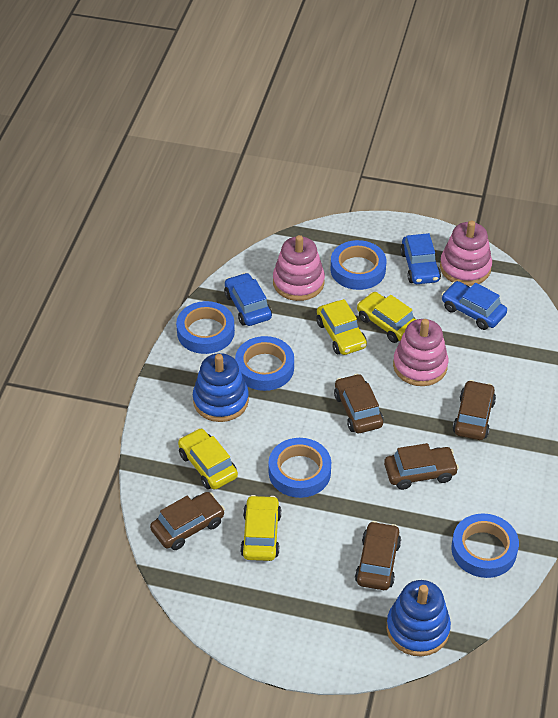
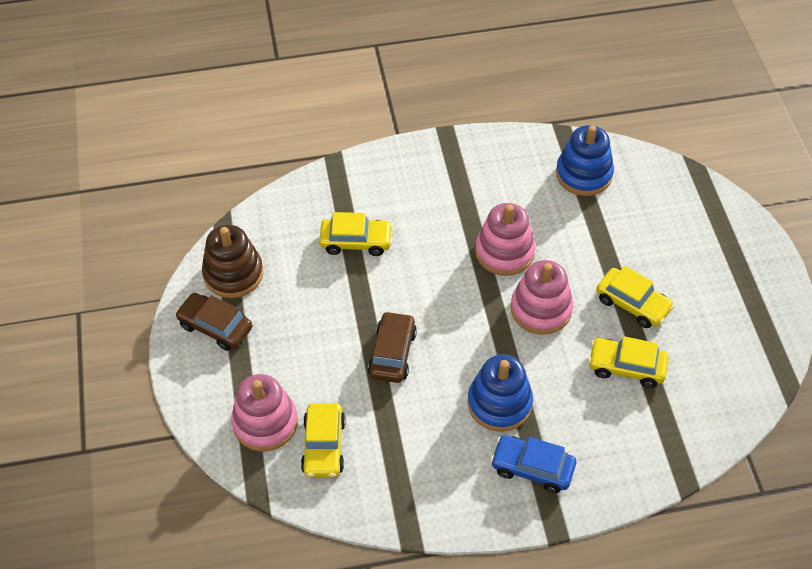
blue car: 3 -> 1
blue tape: 5 -> 0
brown car: 5 -> 2
brown stacking toy: 0 -> 1

